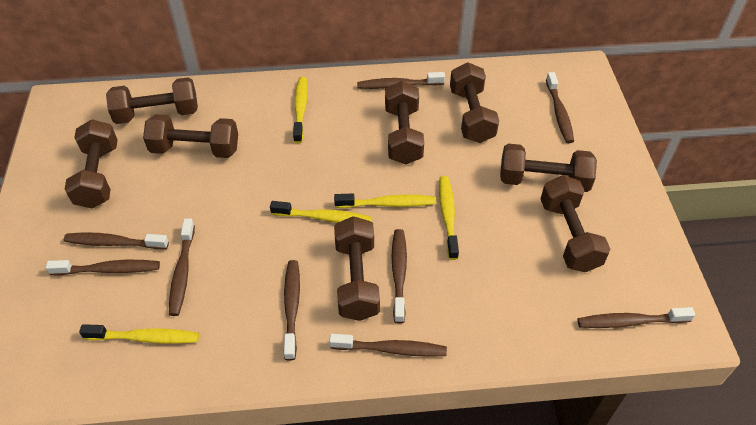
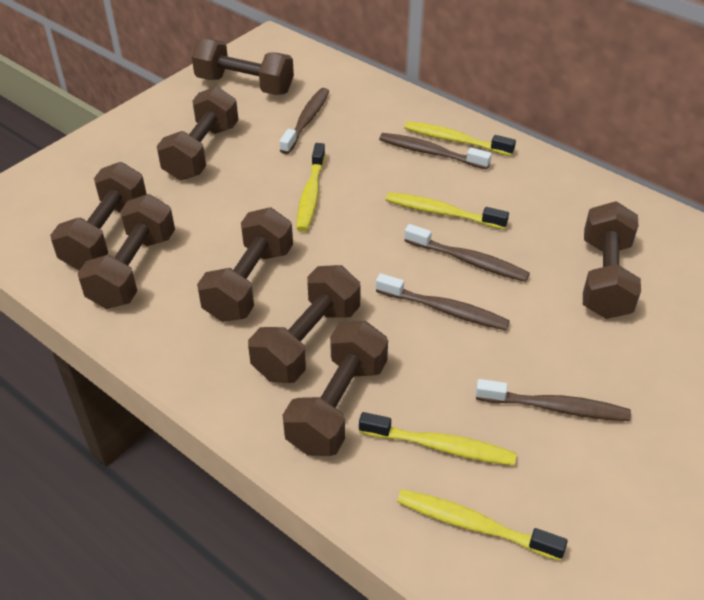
brown toothbrush: 9 -> 5

